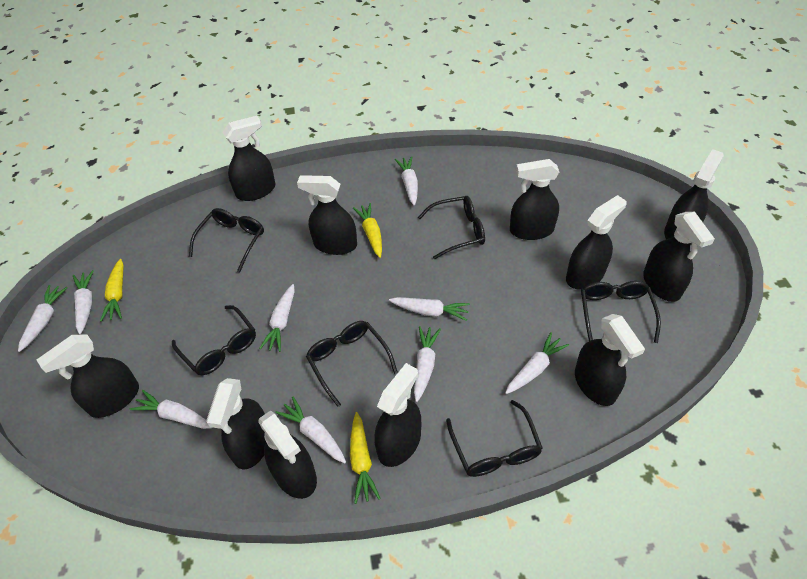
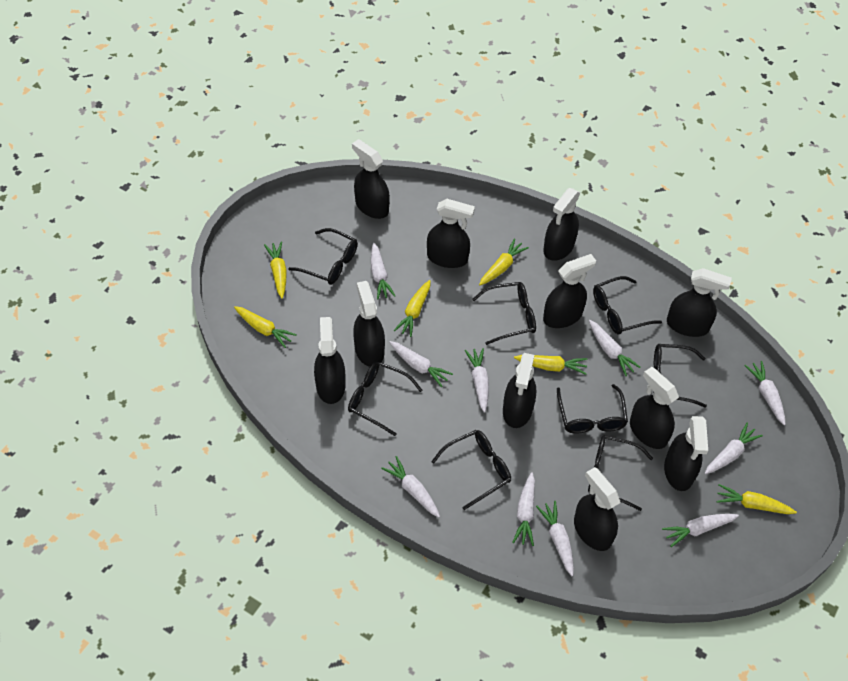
black glasses: 6 -> 8
white carrot: 9 -> 10
yellow carrot: 3 -> 6

